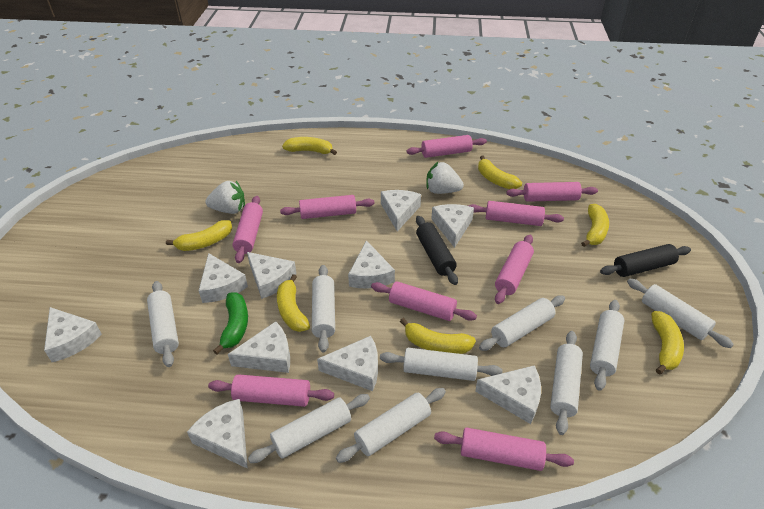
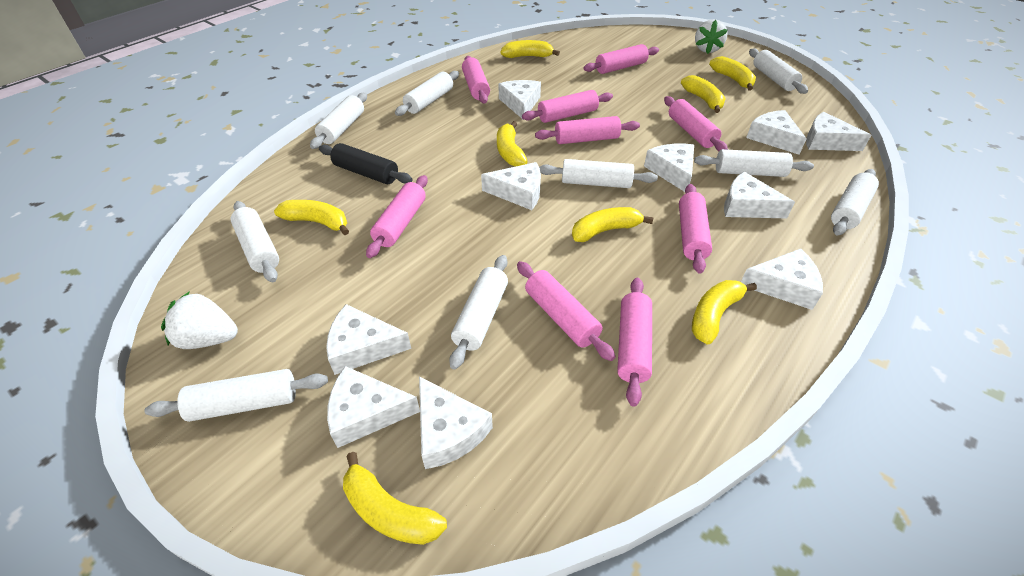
black rolling pin: 2 -> 1
green banana: 1 -> 0
yellow banana: 7 -> 8

